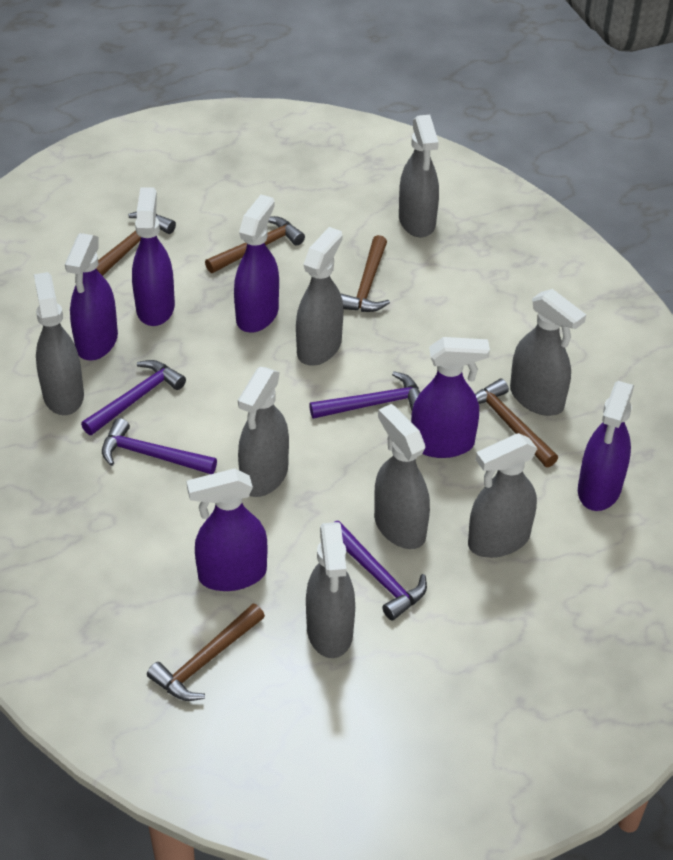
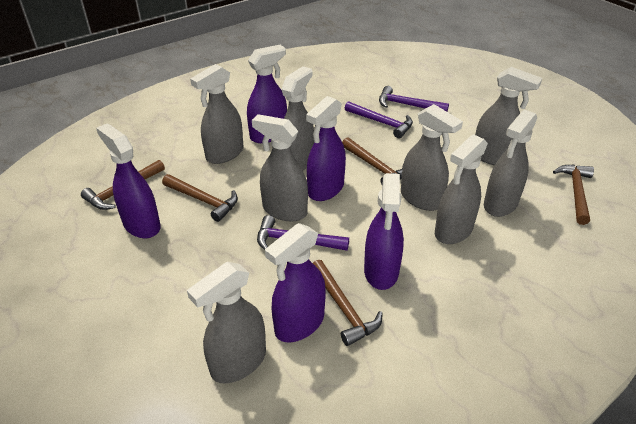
purple hammer: 4 -> 3
purple spray bottle: 6 -> 5

